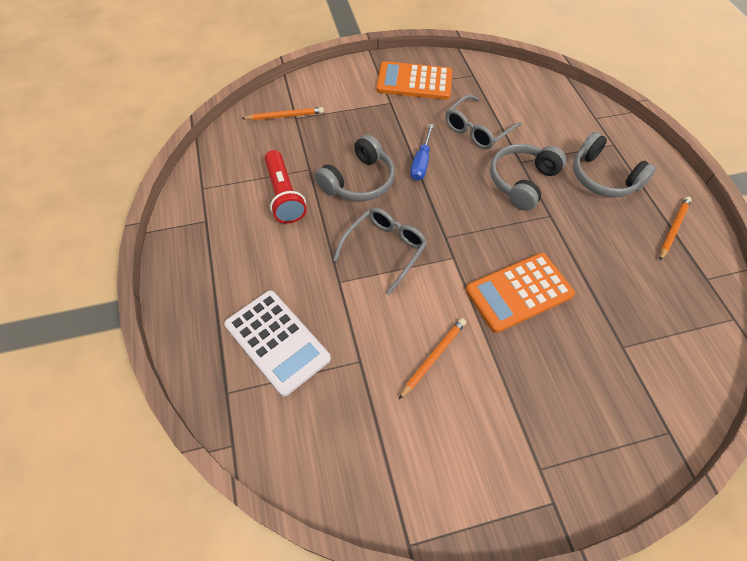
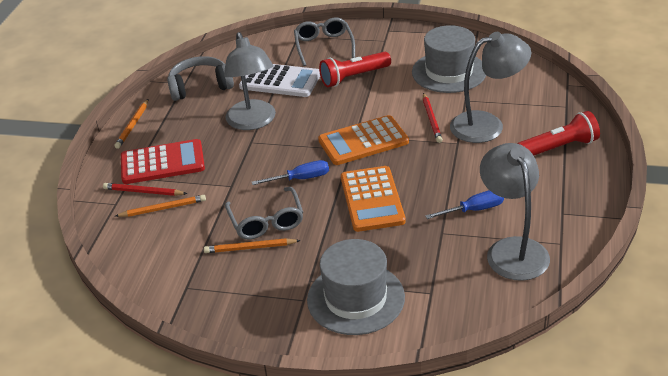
blue screwdriver: 1 -> 2
grey hat: 0 -> 2
grey headphones: 3 -> 1
grey lamp: 0 -> 3
red calculator: 0 -> 1
red flashlight: 1 -> 2
red pencil: 0 -> 2

